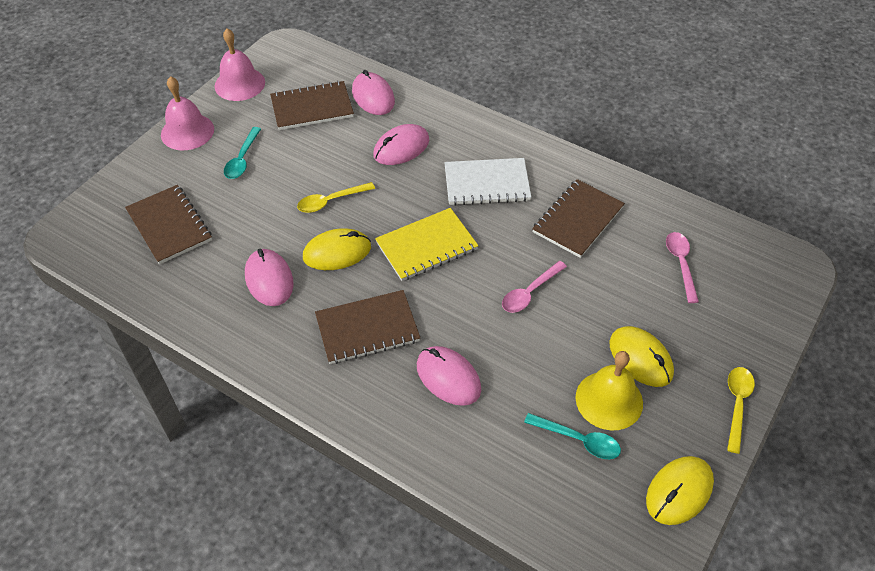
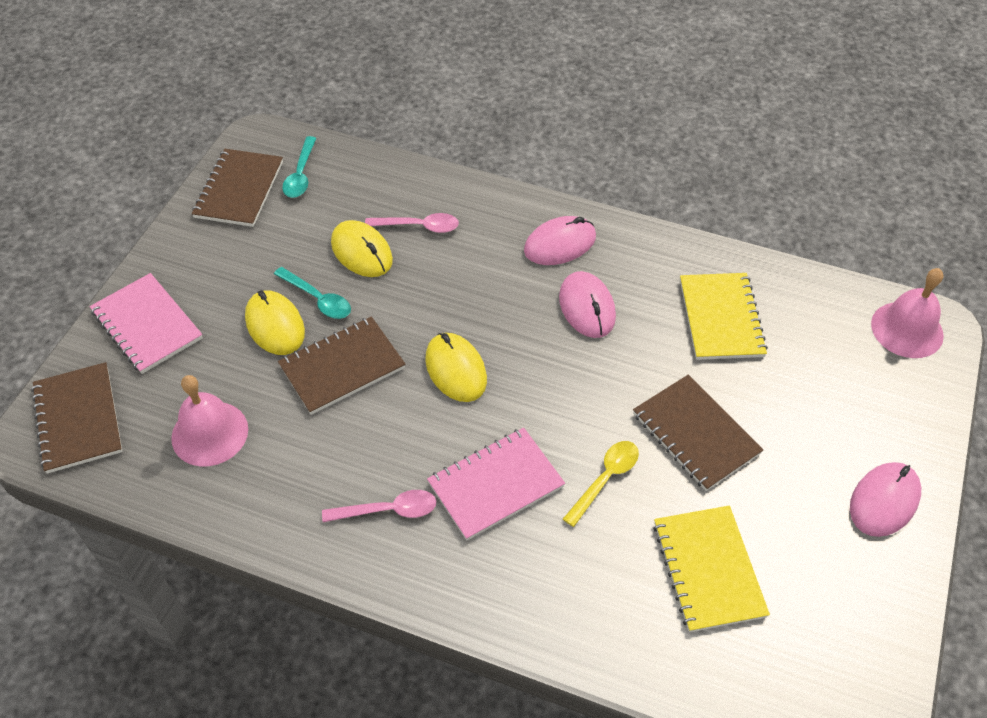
pink mouse: 4 -> 3
pink notebook: 0 -> 2
white notebook: 1 -> 0
yellow bell: 1 -> 0
yellow notebook: 1 -> 2
yellow spoon: 2 -> 1

